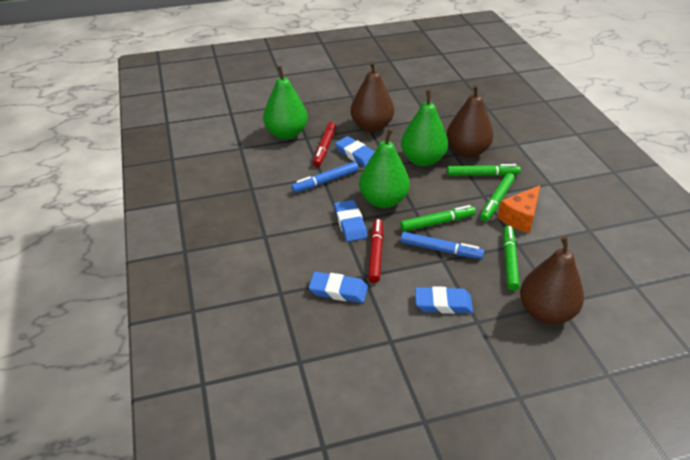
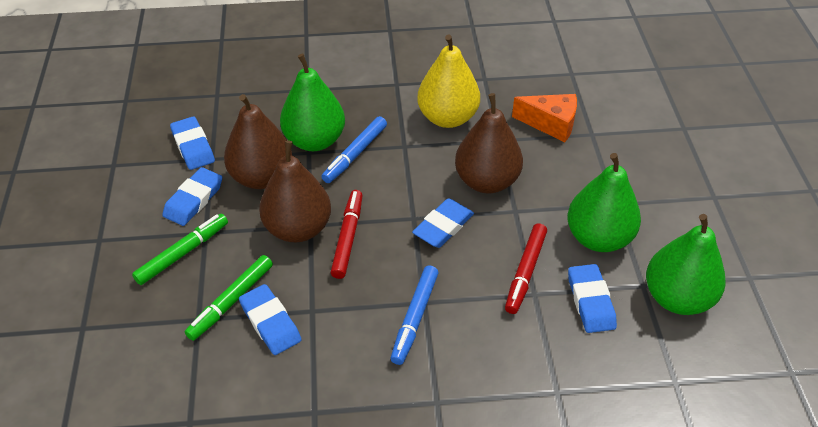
blue eraser: 4 -> 5
green marker: 4 -> 2
yellow pear: 0 -> 1

